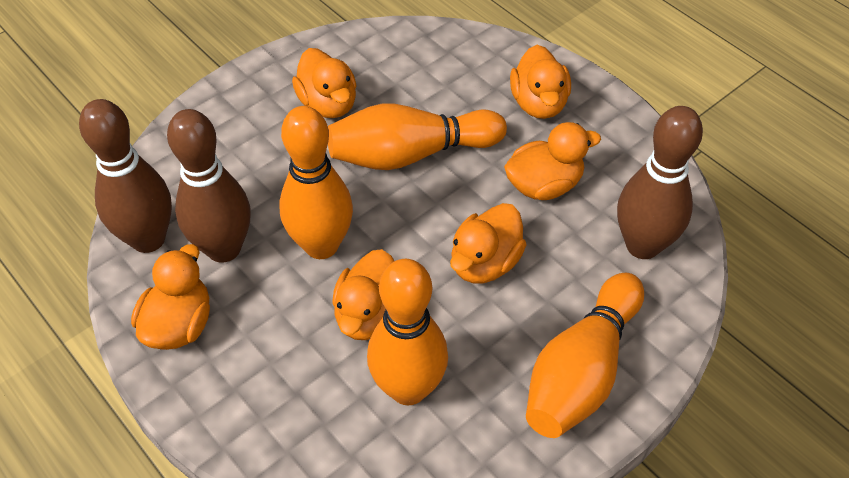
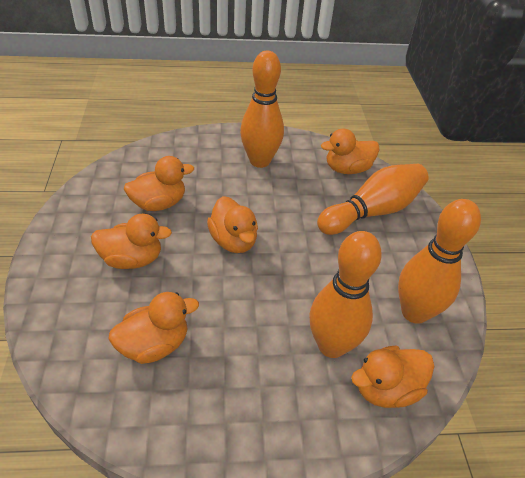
brown bowling pin: 3 -> 0

